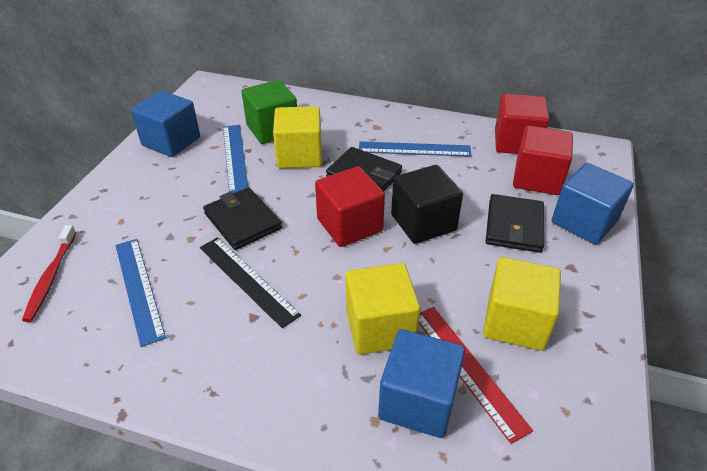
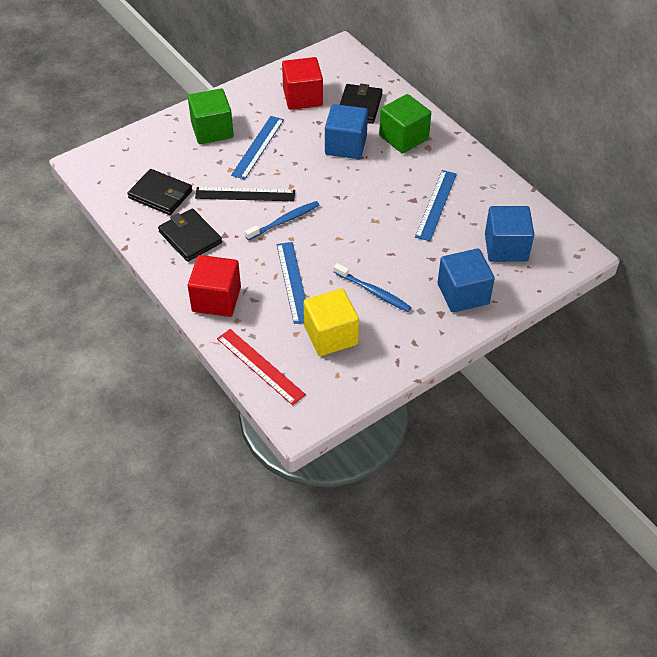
black cube: 1 -> 0
blue toothbrush: 0 -> 2
green cube: 1 -> 2
red cube: 3 -> 2
red toothbrush: 1 -> 0
yellow cube: 3 -> 1

